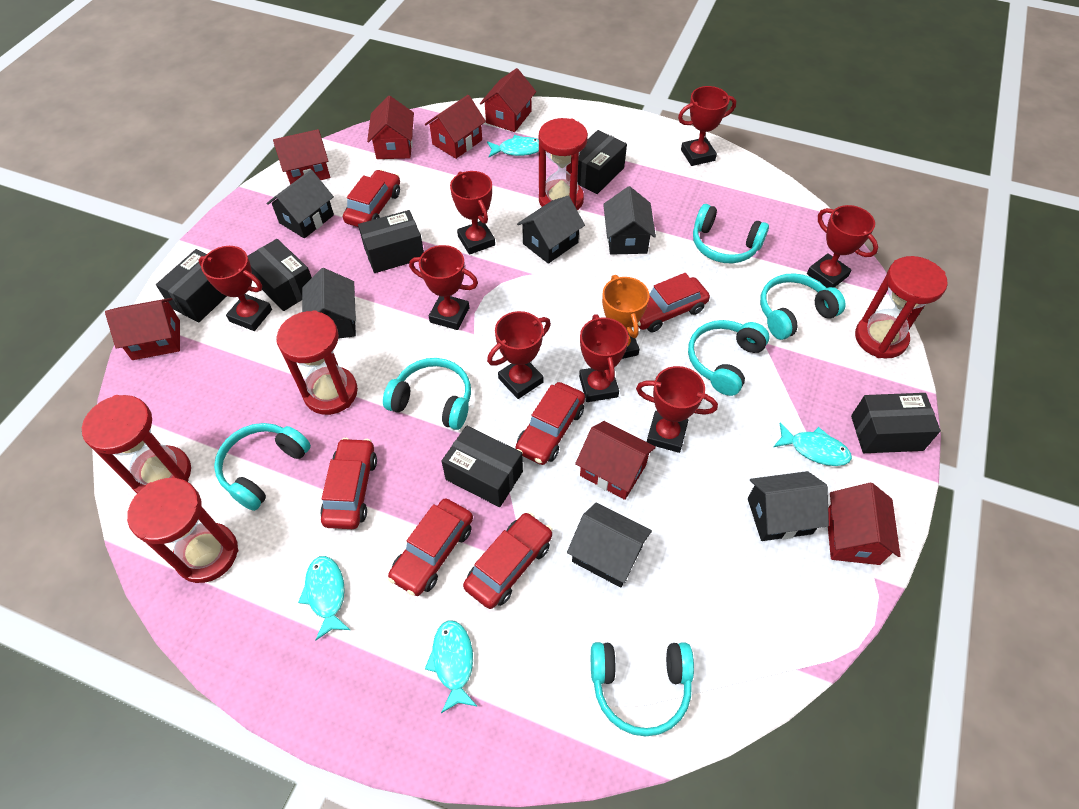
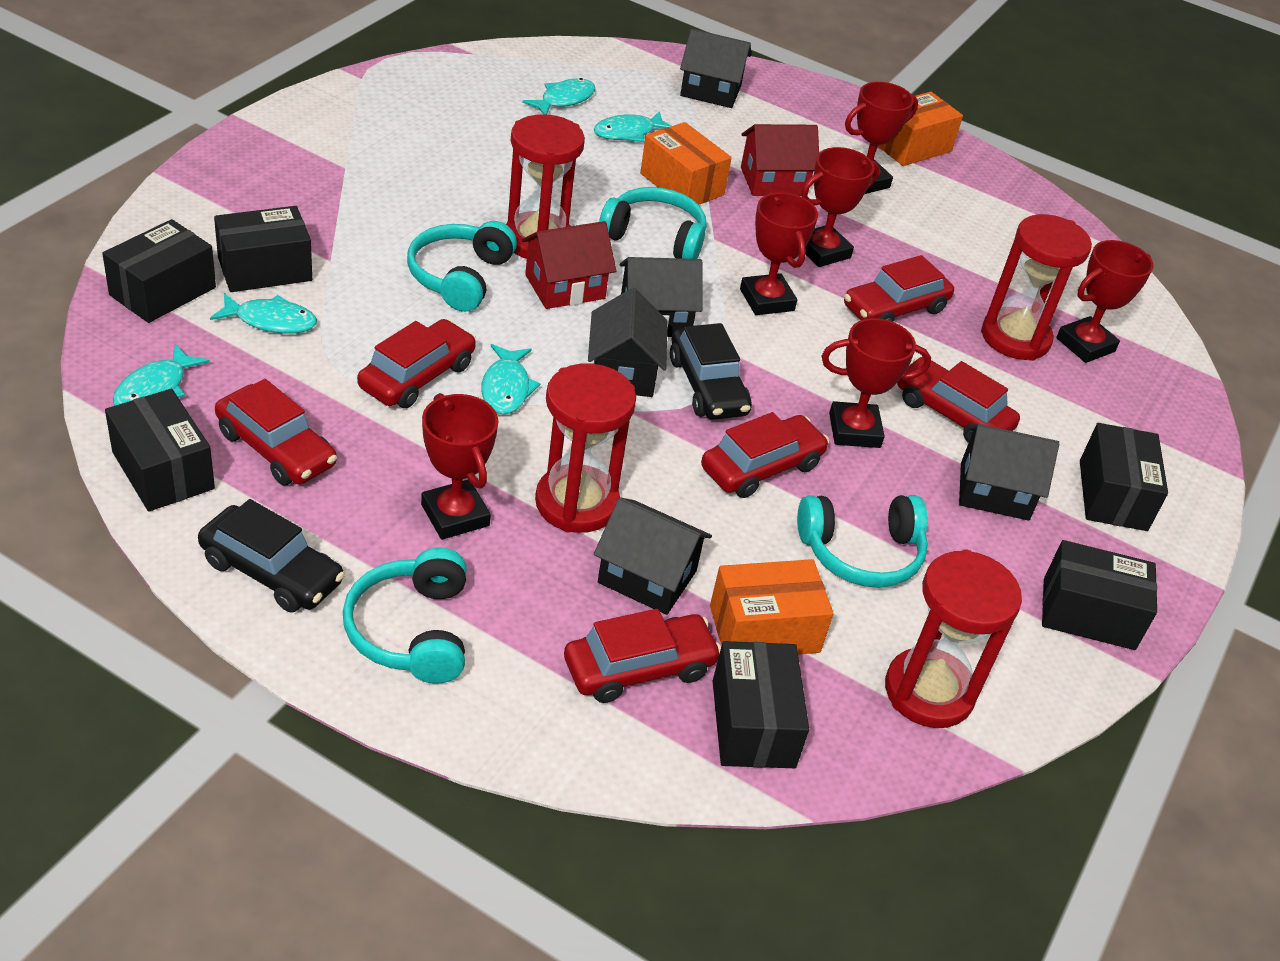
black car: 0 -> 2
black house: 6 -> 5
orange box: 0 -> 3
orange trophy: 1 -> 0
red hourglass: 5 -> 4
red house: 7 -> 2
red trophy: 8 -> 6
turquoise fish: 4 -> 5
turquoise headphones: 6 -> 4

